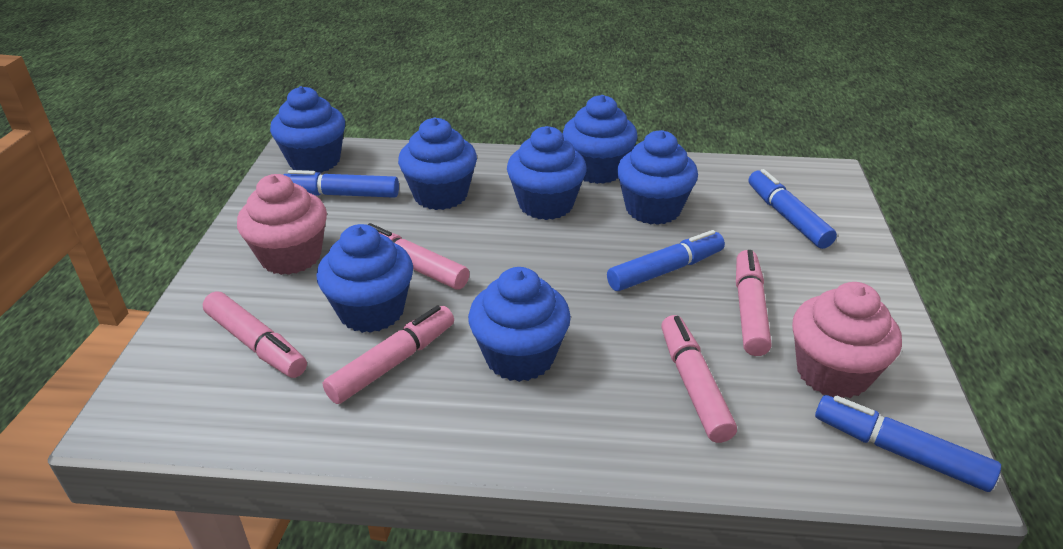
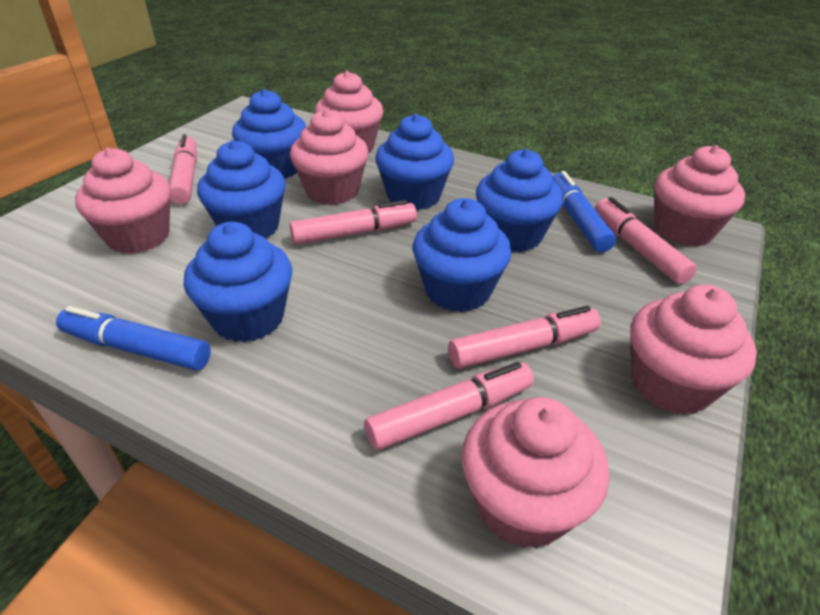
blue cupcake: 7 -> 6
blue marker: 4 -> 2
pink cupcake: 2 -> 6

